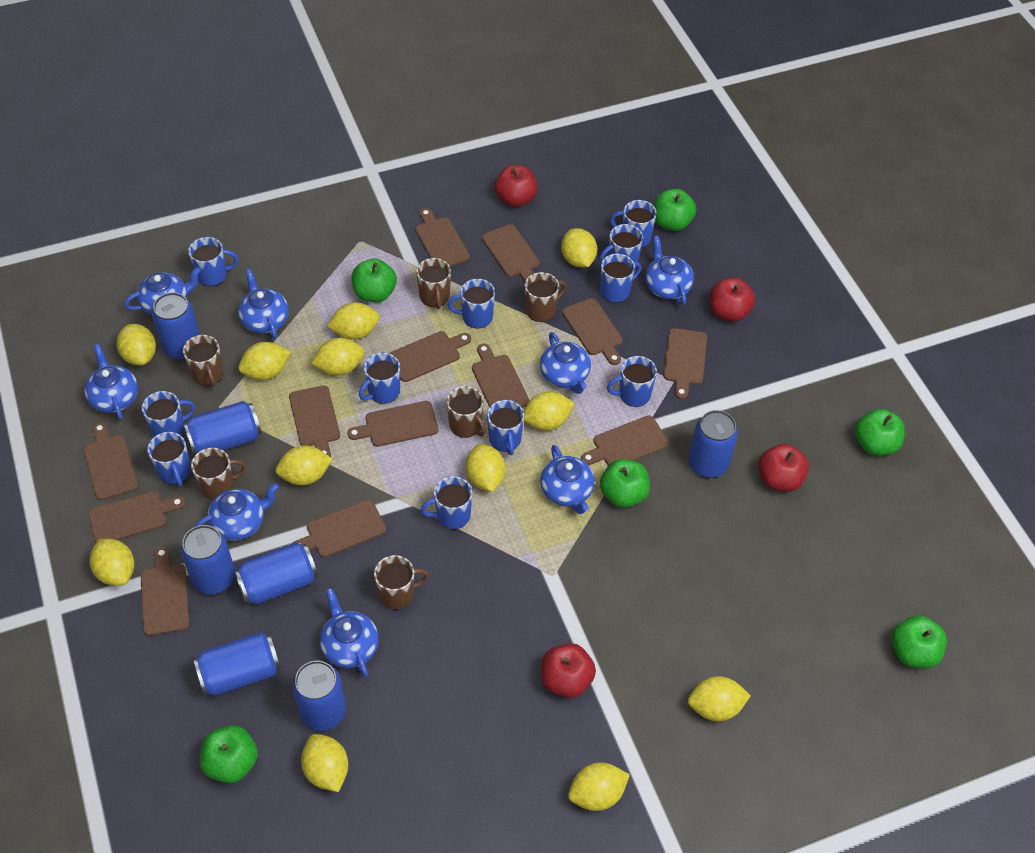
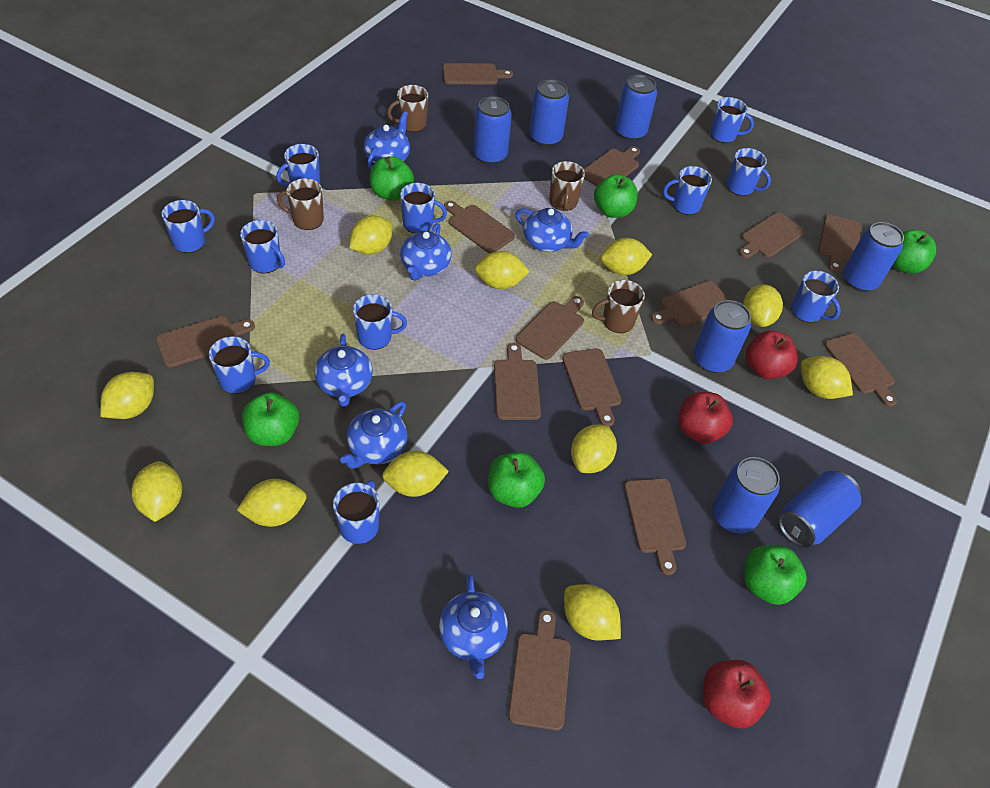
blue teapot: 8 -> 6
brown mug: 6 -> 4
red apple: 4 -> 3
yellow lemon: 12 -> 11

